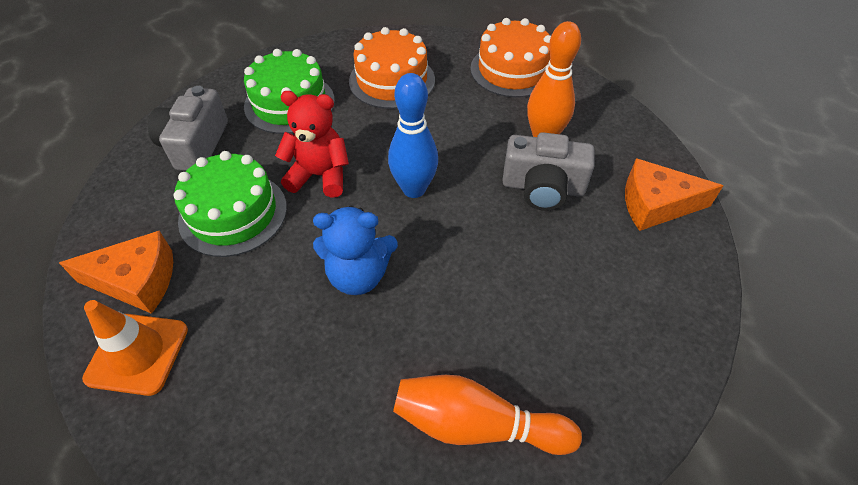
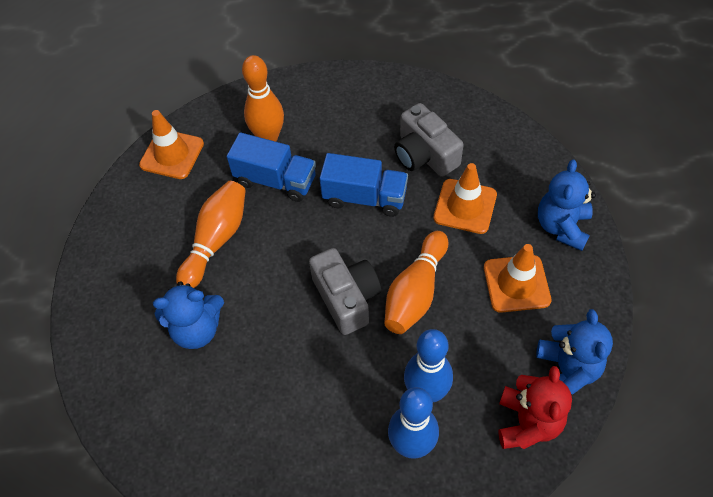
blue bowling pin: 1 -> 2
blue teddy bear: 1 -> 3
blue truck: 0 -> 2
green cake: 2 -> 0
orange bowling pin: 2 -> 3
orange cake: 2 -> 0
orange cheese: 2 -> 0
orange traffic cone: 1 -> 3

